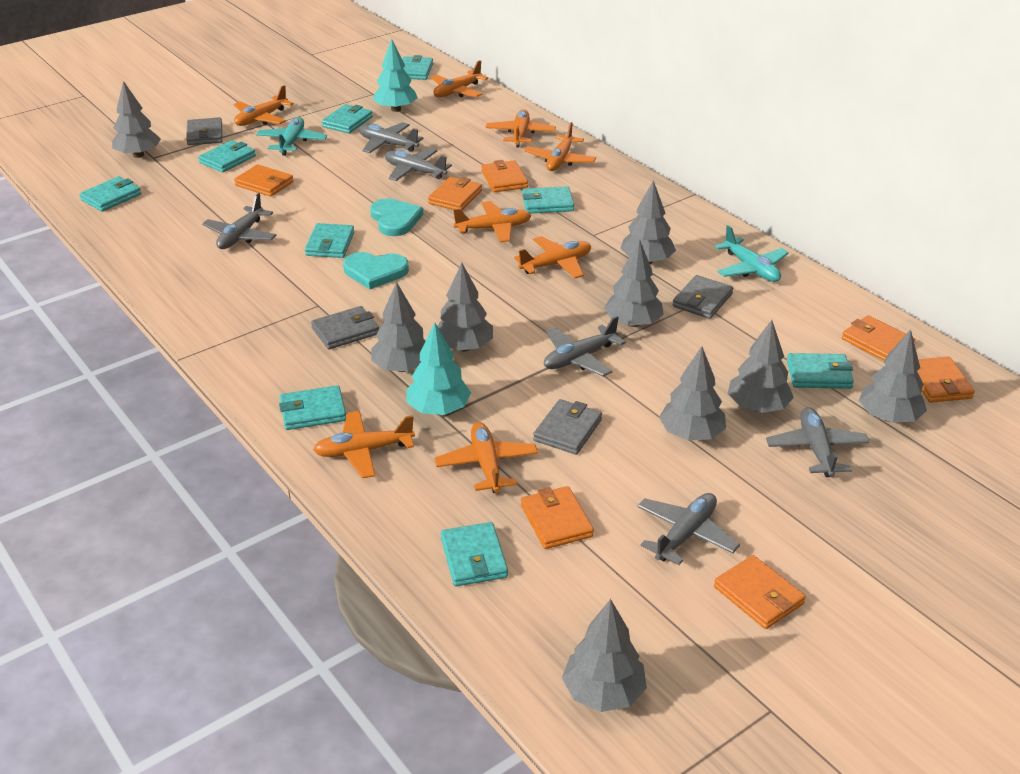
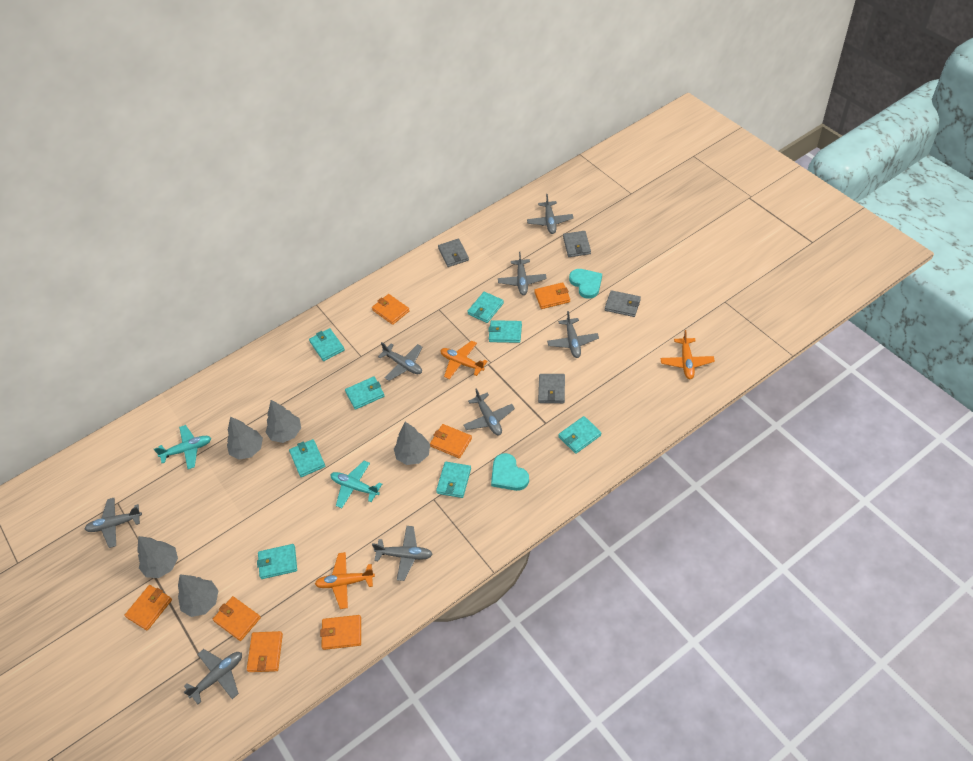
grey plane: 6 -> 8
grey tree: 9 -> 5
orange plane: 8 -> 3
turquoise tree: 2 -> 0
turquoise wallet: 9 -> 8

